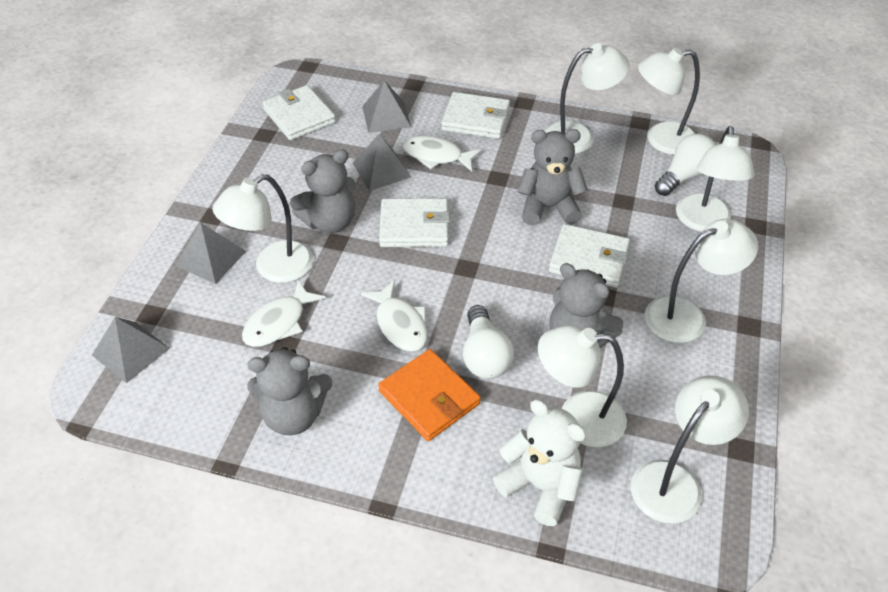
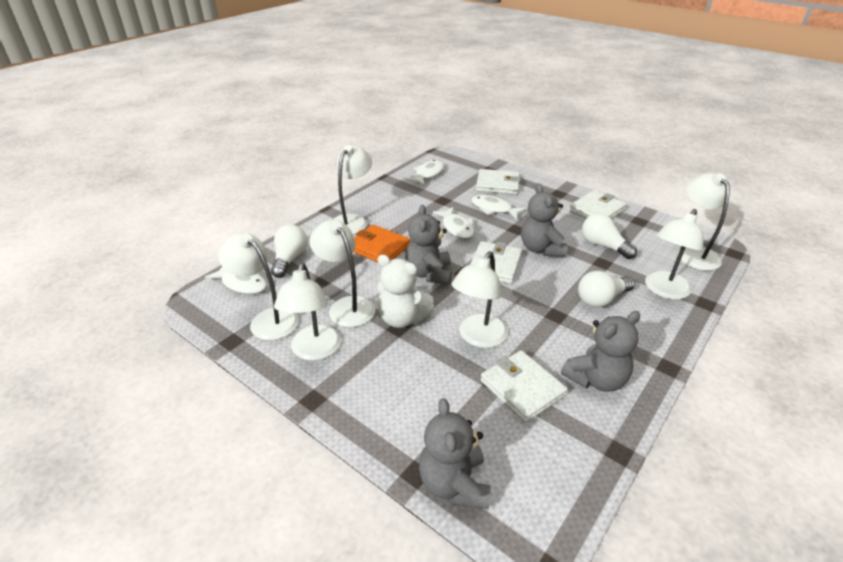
grey pyramid: 4 -> 0
white fish: 3 -> 4
white light bulb: 2 -> 3

